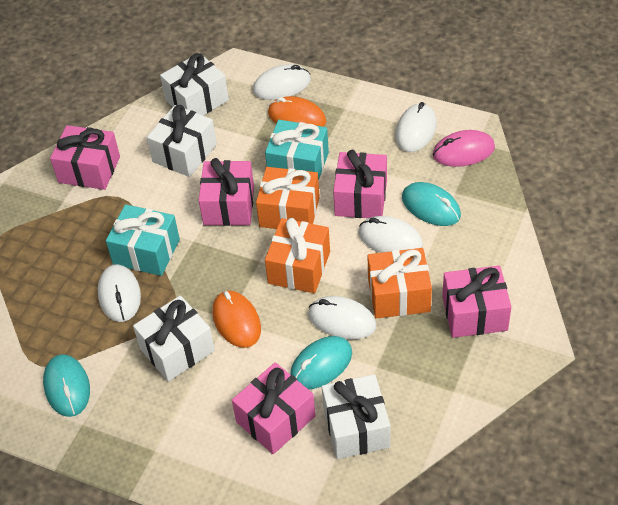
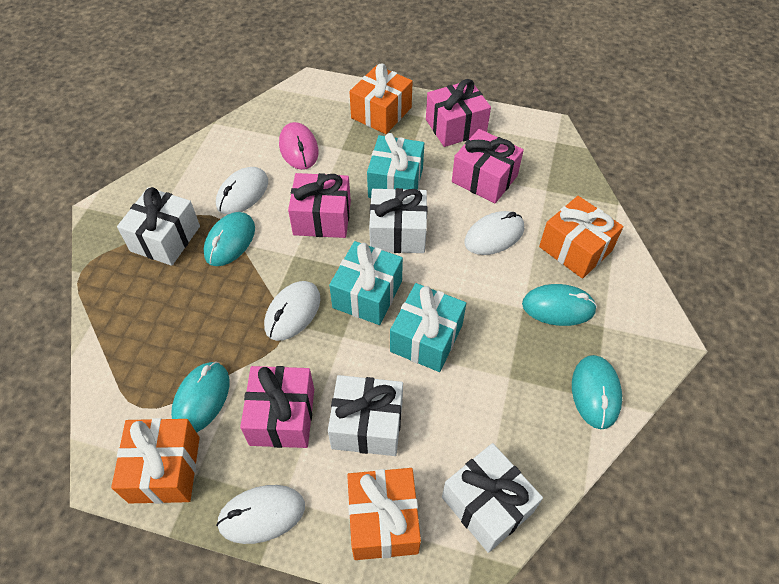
orange gift: 3 -> 4
orange mouse: 2 -> 0
pink gift: 5 -> 4
turquoise gift: 2 -> 3
turquoise mouse: 3 -> 4
white mouse: 5 -> 4

